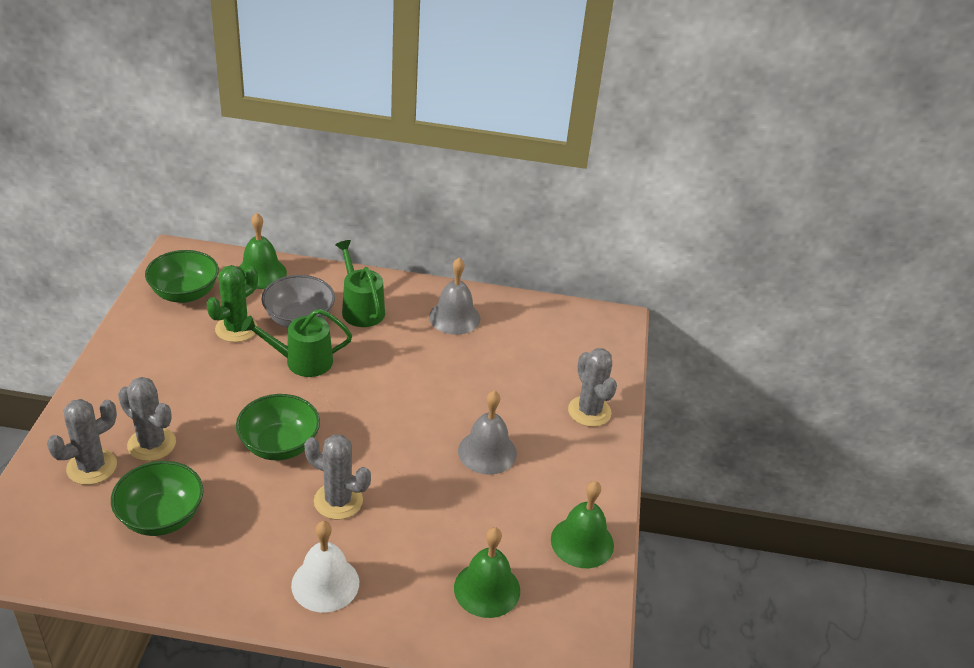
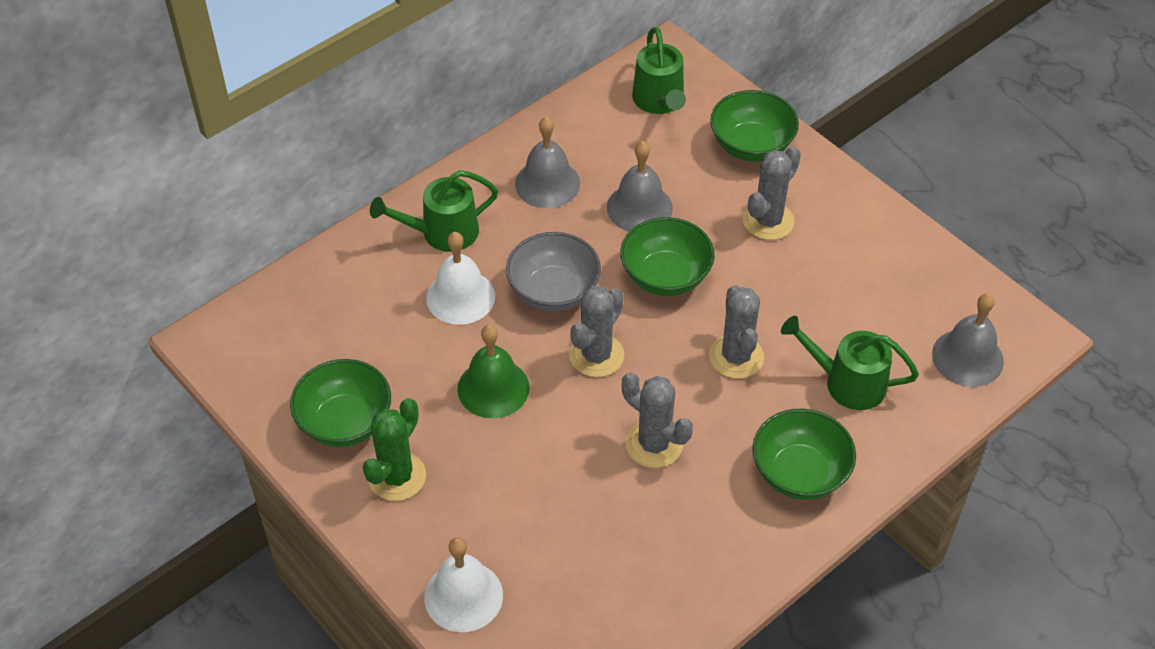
green bell: 3 -> 1
green bowl: 3 -> 4
green watering can: 2 -> 3
grey bell: 2 -> 3
white bell: 1 -> 2

